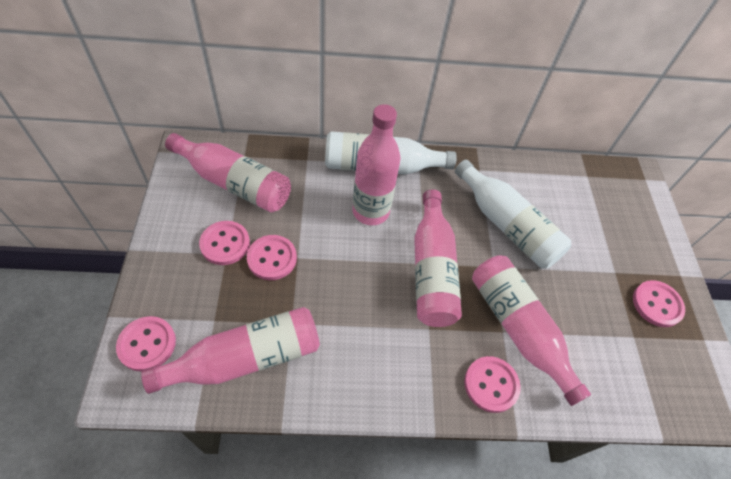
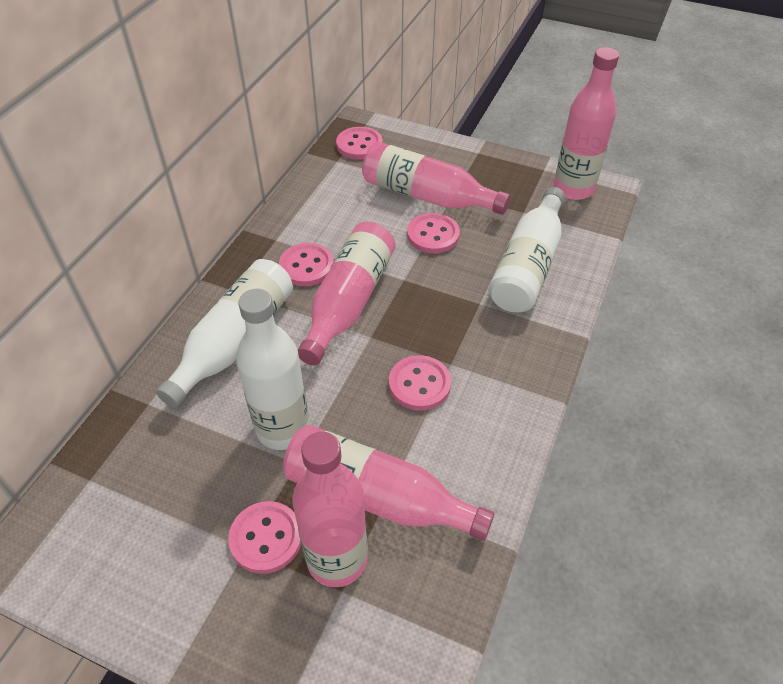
white bottle: 2 -> 3

